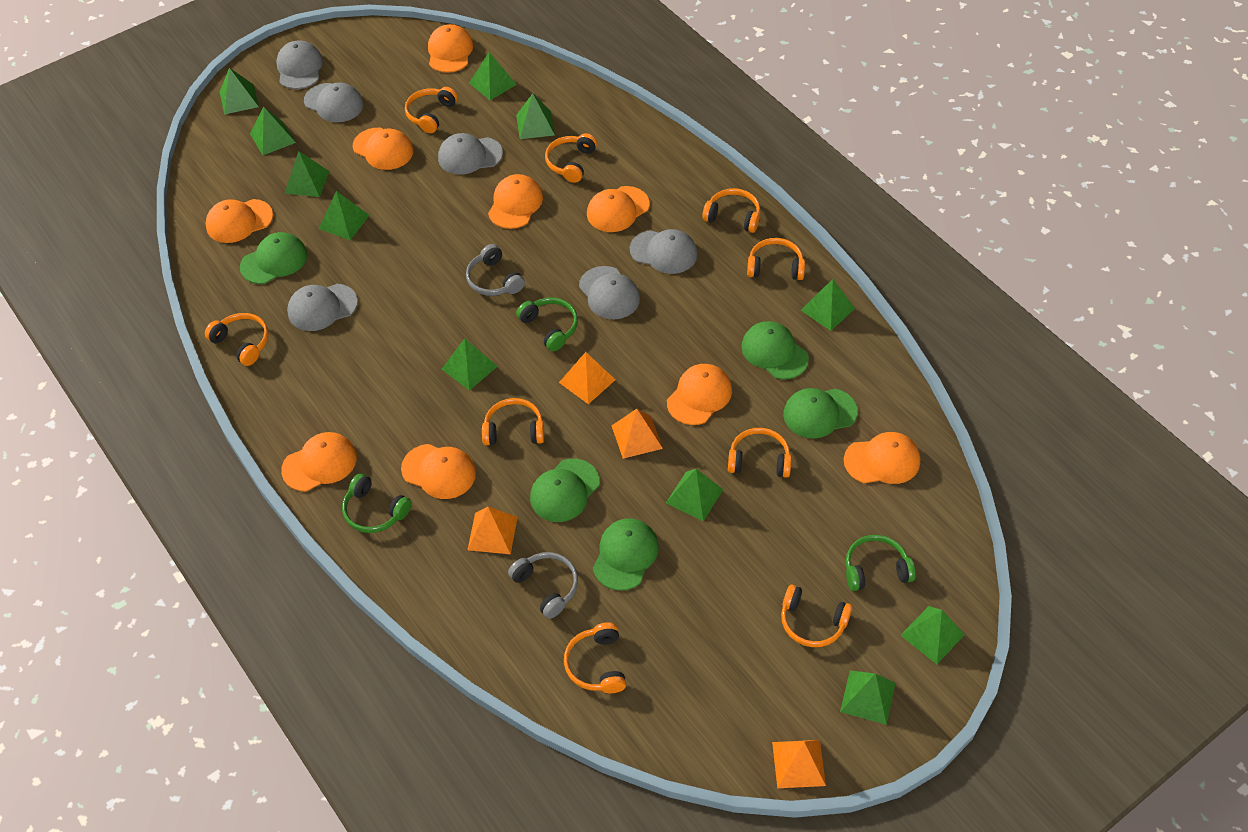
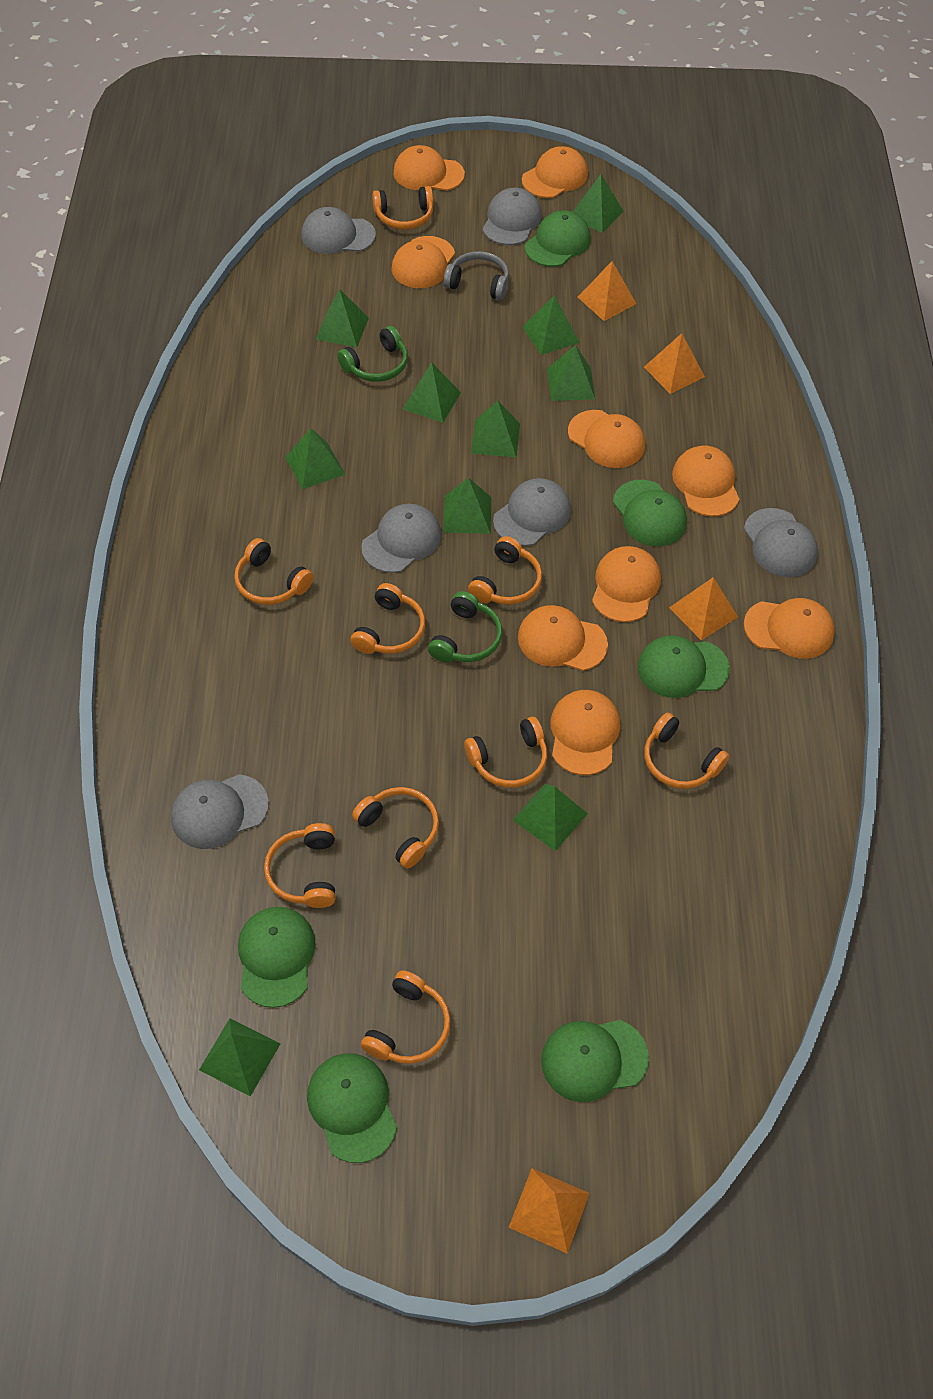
green cap: 5 -> 6
green headphones: 3 -> 2
green pyramid: 11 -> 10
grey headphones: 2 -> 1

